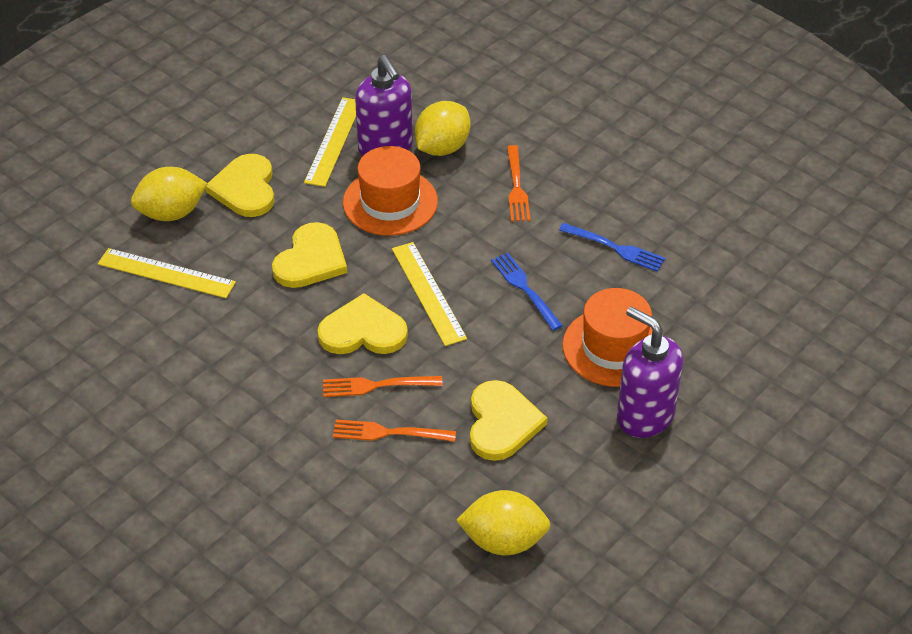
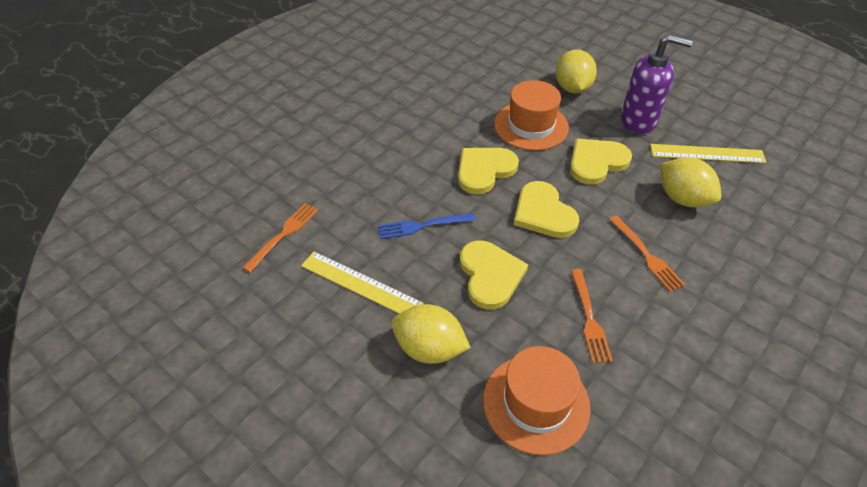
blue fork: 2 -> 1
purple soap dispenser: 2 -> 1
yellow ruler: 3 -> 2

